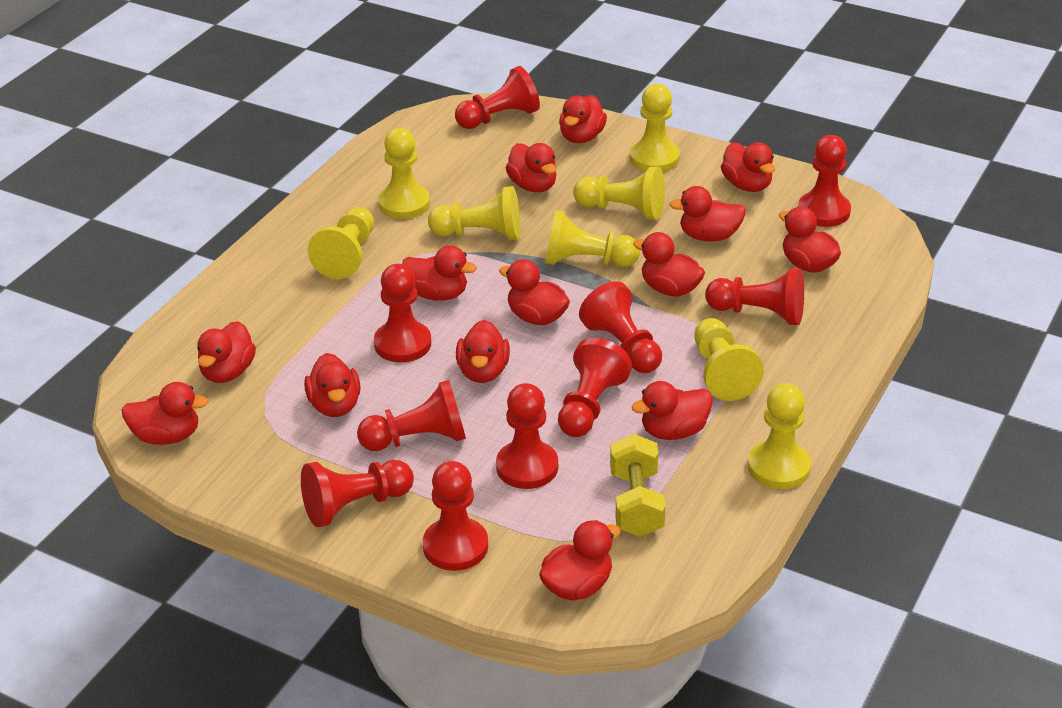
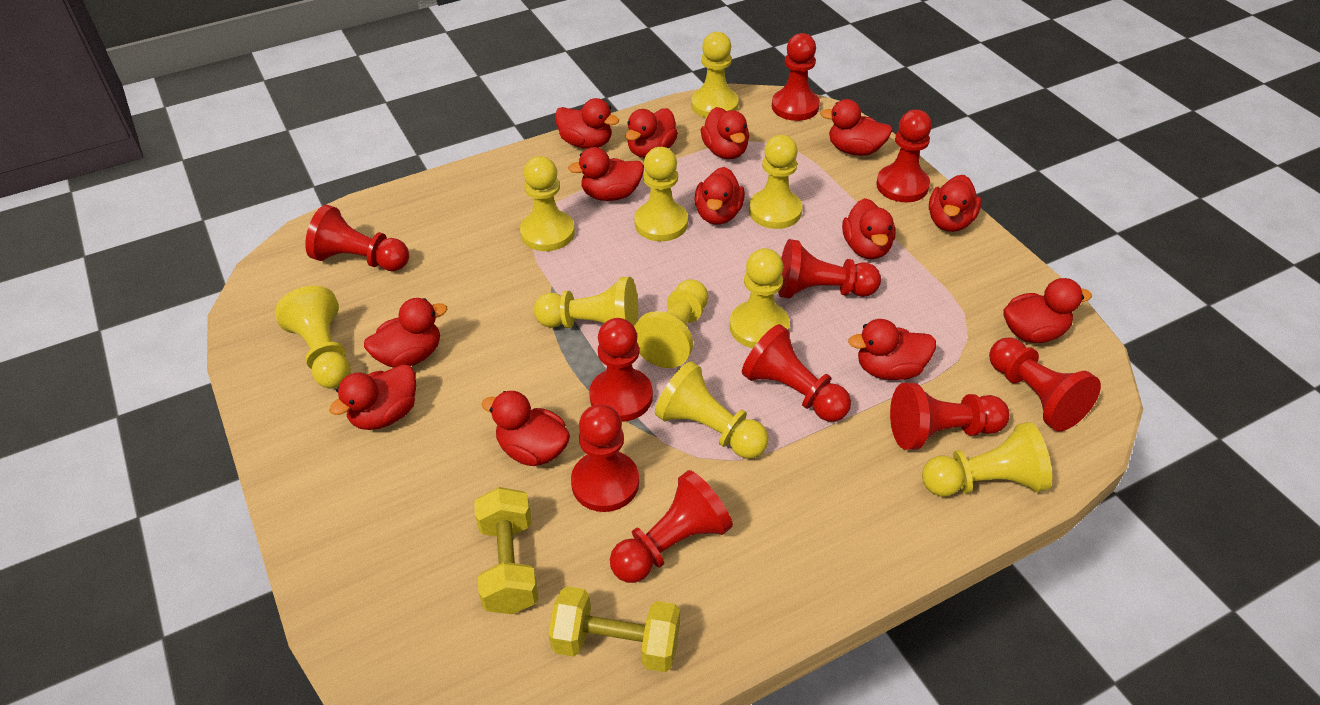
red duck: 14 -> 13
yellow dumbbell: 1 -> 2
yellow pawn: 8 -> 10

